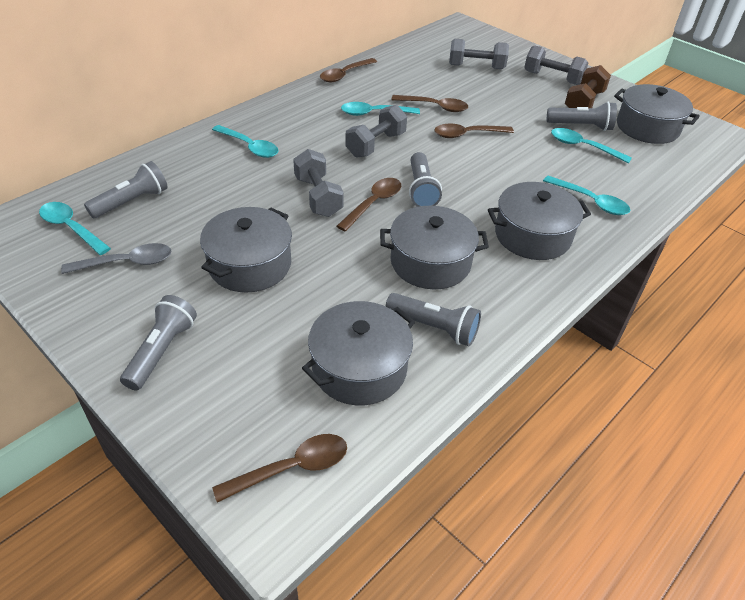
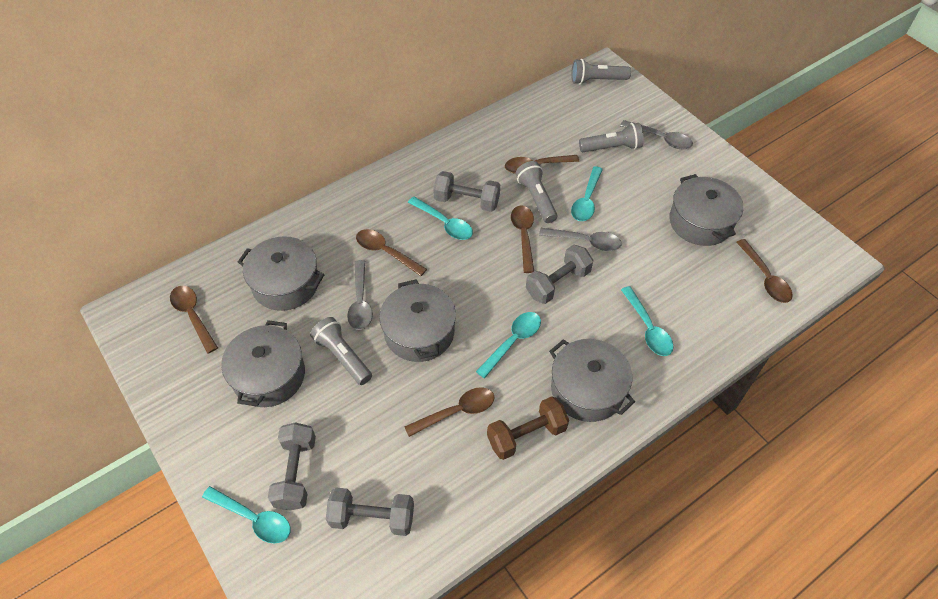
brown spoon: 5 -> 6
grey flashlight: 5 -> 4
grey spoon: 1 -> 3

